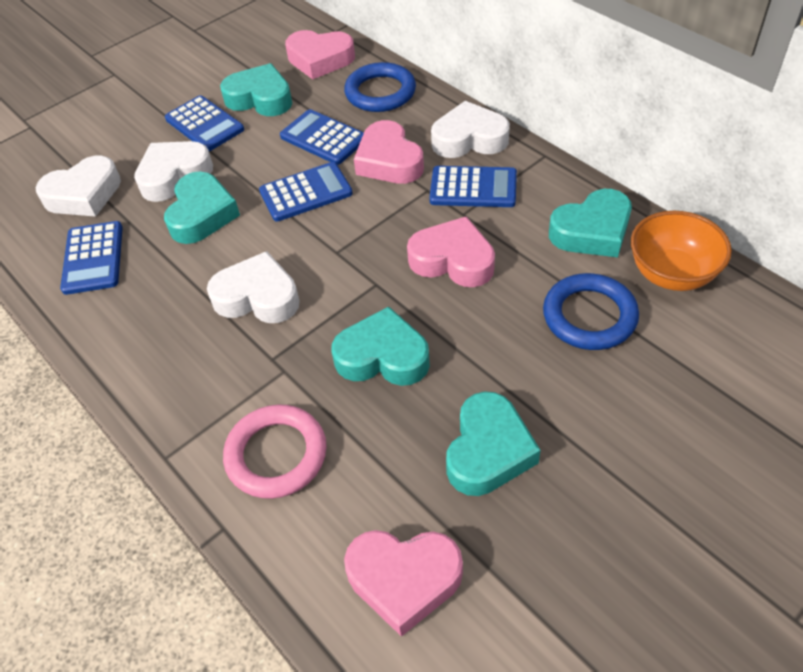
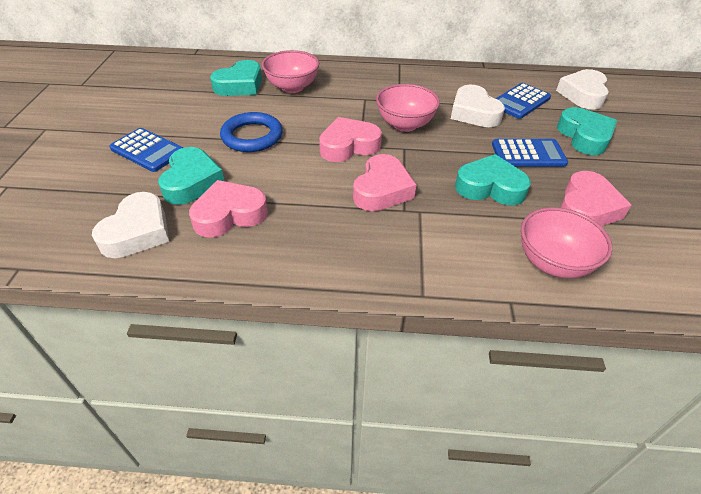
blue calculator: 5 -> 3
blue ring: 2 -> 1
orange bowl: 1 -> 0
pink bowl: 0 -> 3
pink ring: 1 -> 0
turquoise heart: 5 -> 4
white heart: 4 -> 3

